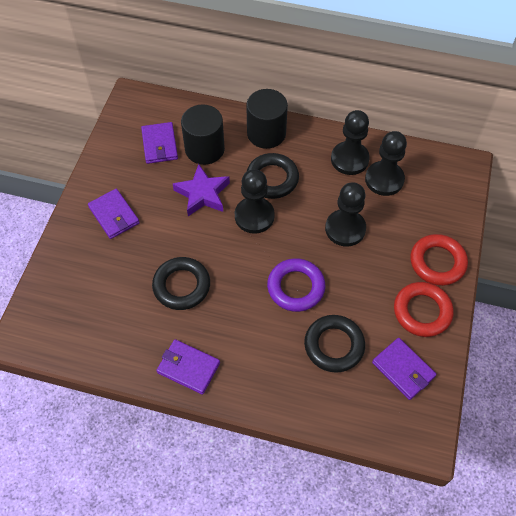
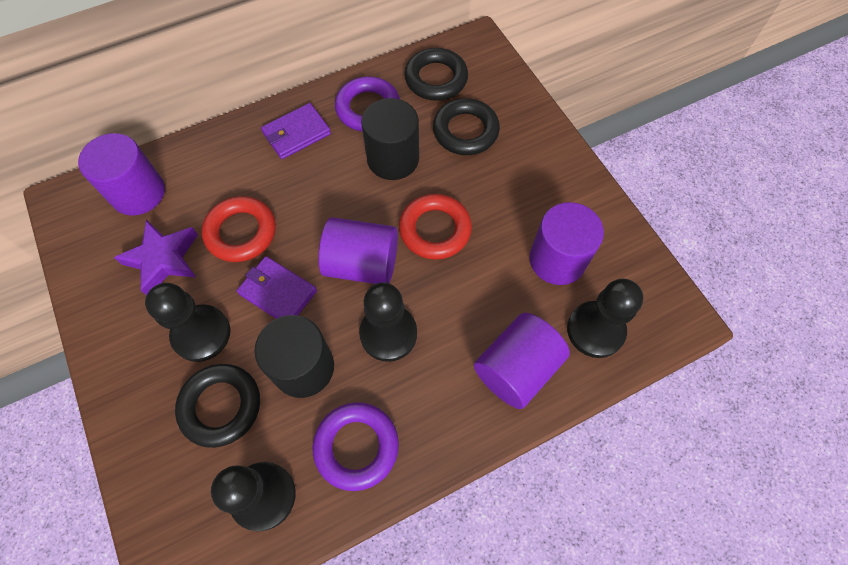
purple cylinder: 0 -> 4
purple ring: 1 -> 2
purple wallet: 4 -> 2

